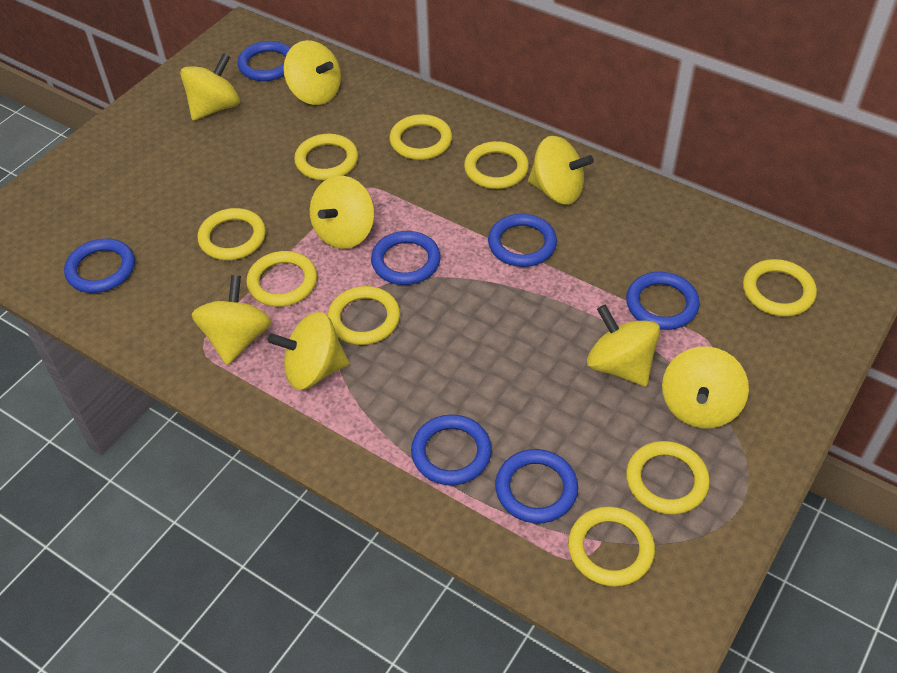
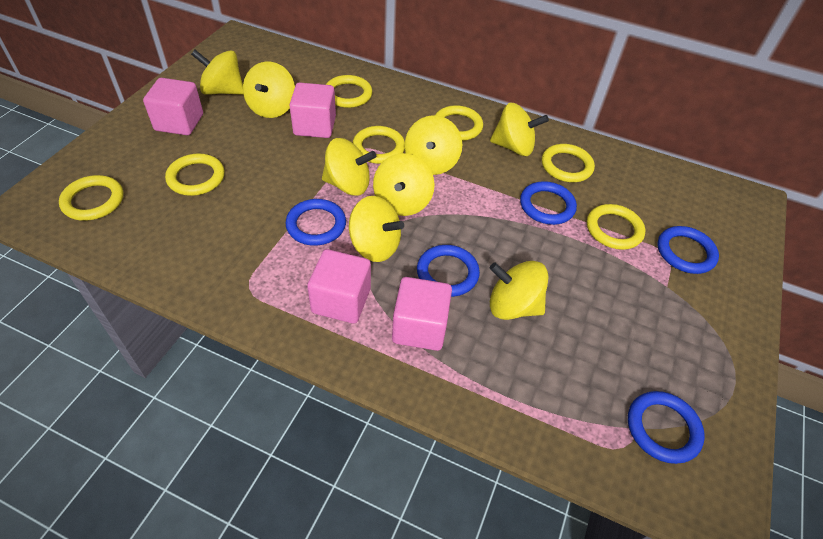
blue ring: 7 -> 5
pink cube: 0 -> 4
yellow ring: 9 -> 7

